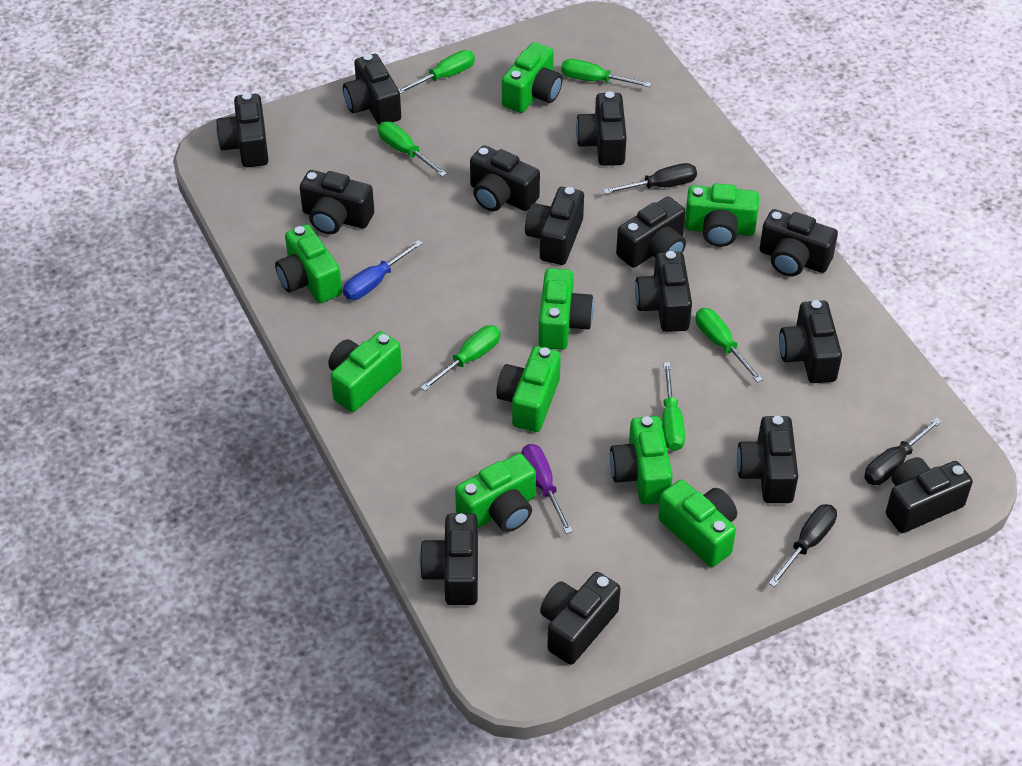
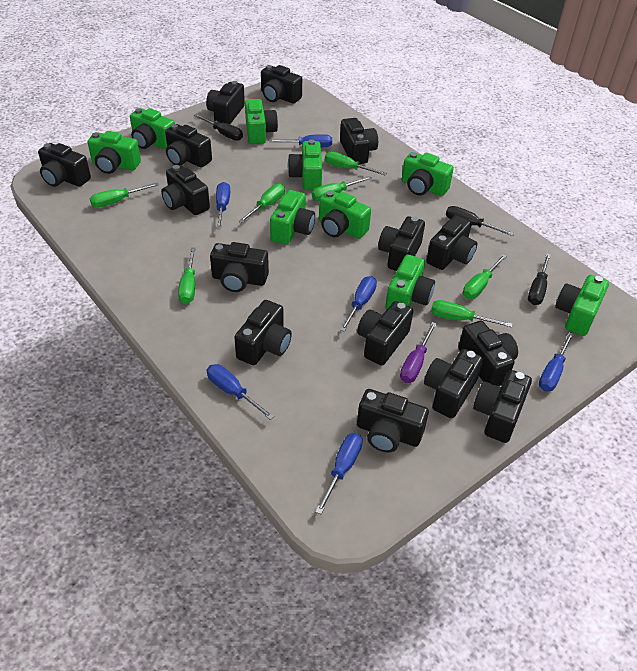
black camera: 14 -> 15
blue screwdriver: 1 -> 6
green screwdriver: 6 -> 7

